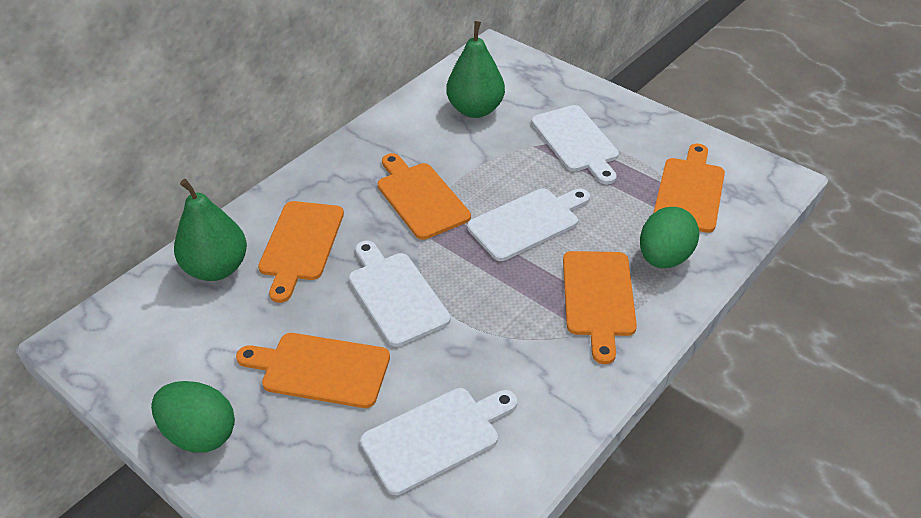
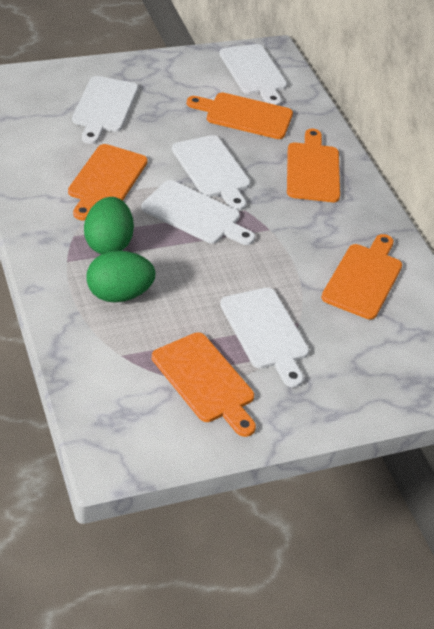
green pear: 2 -> 0
white cutting board: 4 -> 5

